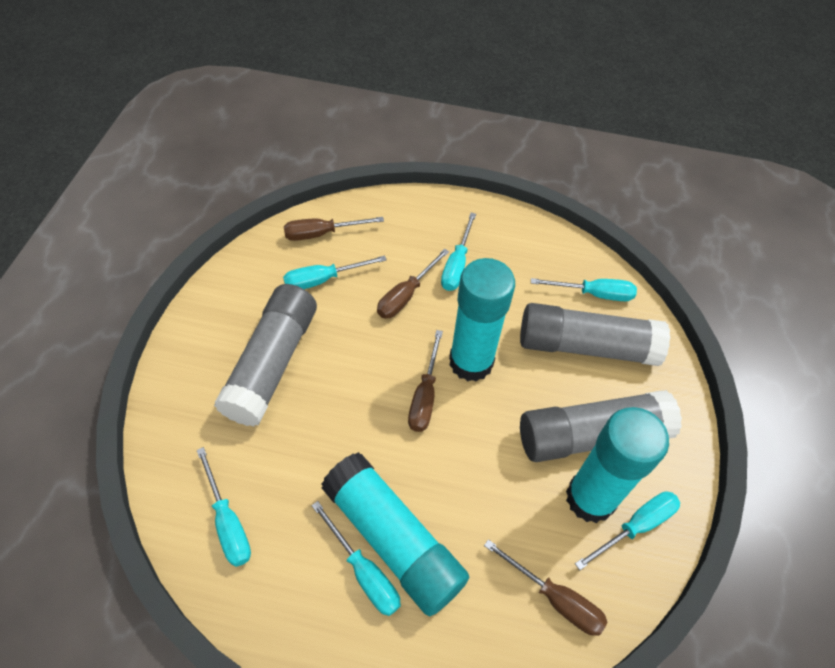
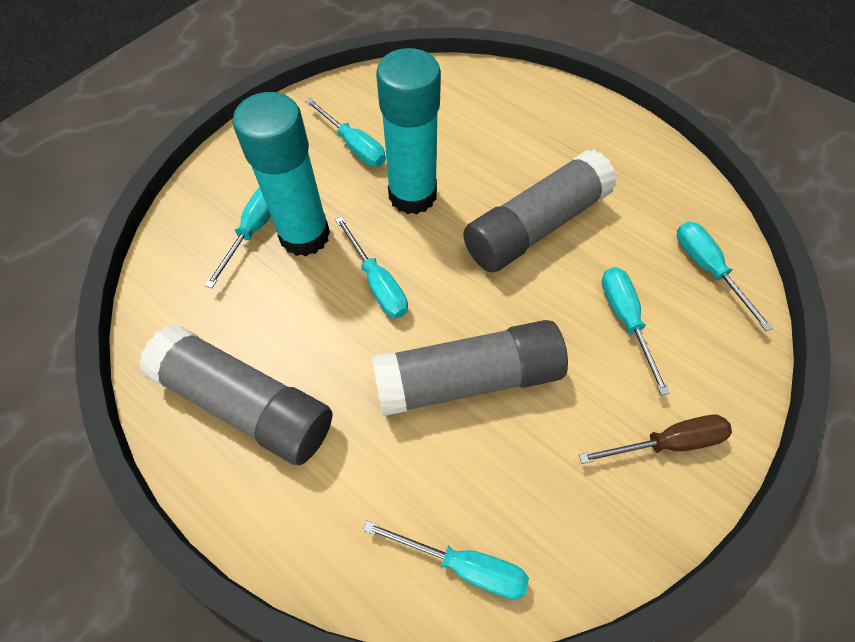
brown screwdriver: 4 -> 1
turquoise glue stick: 3 -> 2

